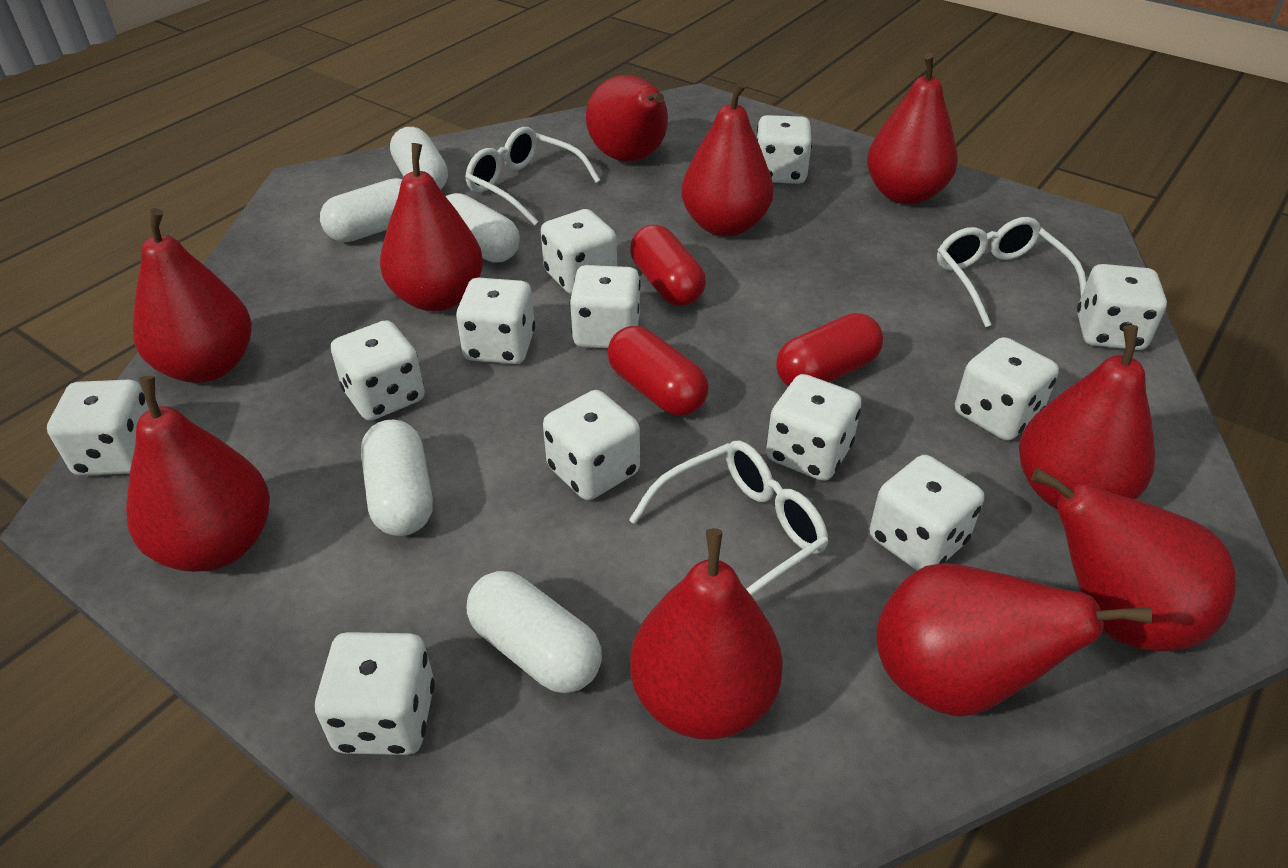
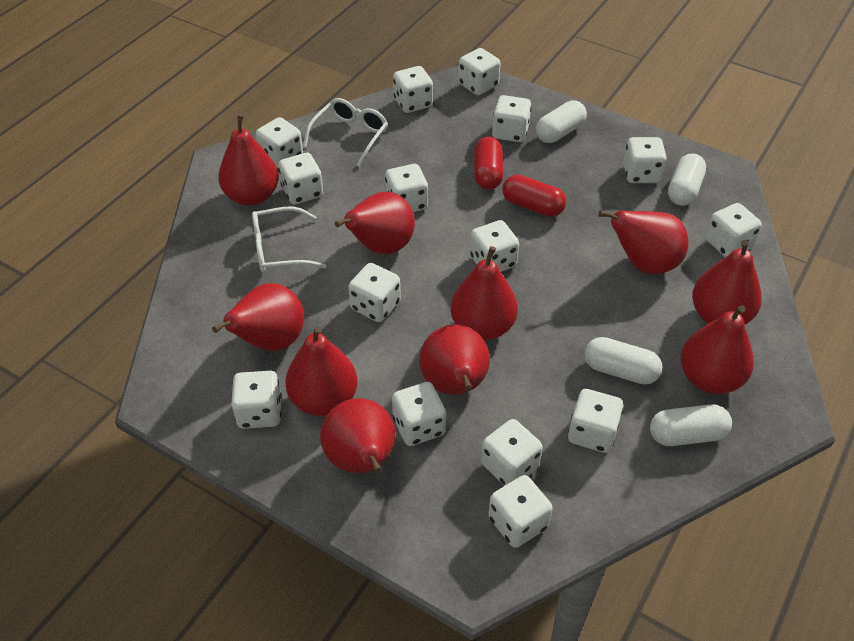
red capsule: 3 -> 2
white capsule: 5 -> 4
white dice: 12 -> 15
white glasses: 3 -> 2

